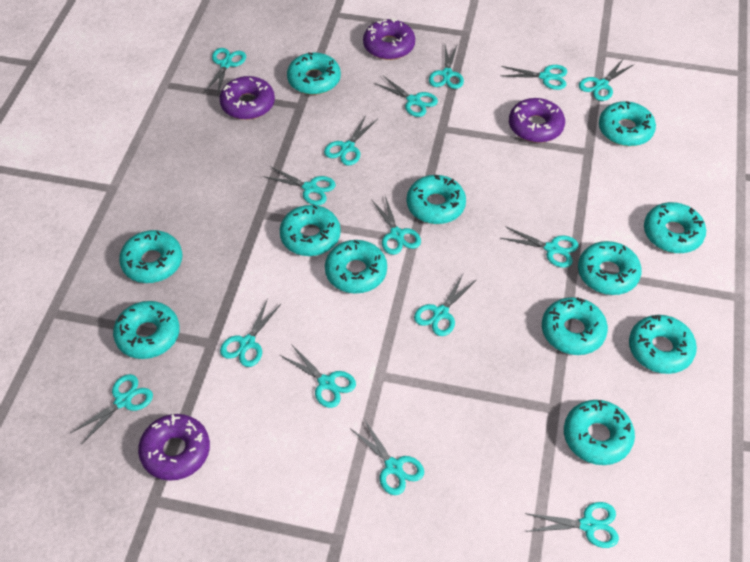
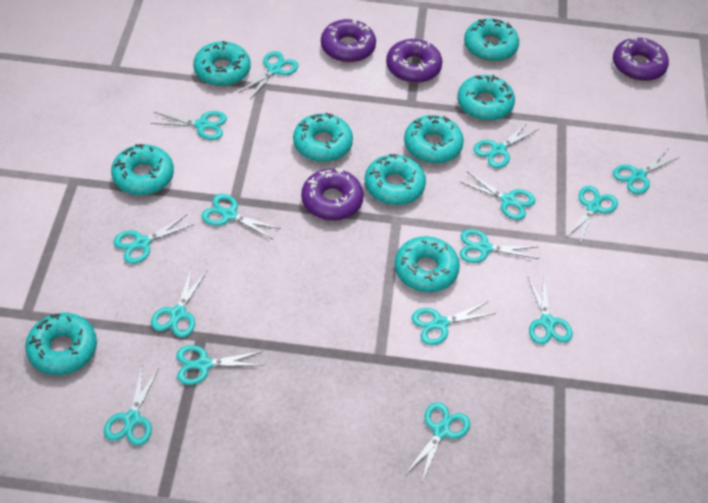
turquoise donut: 12 -> 9

